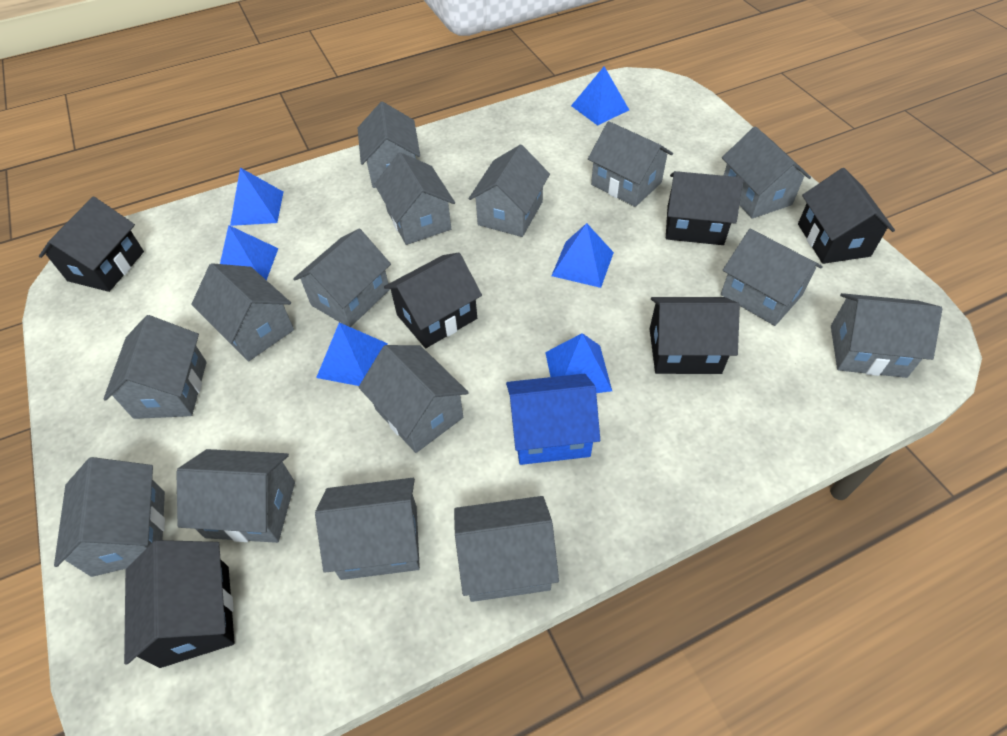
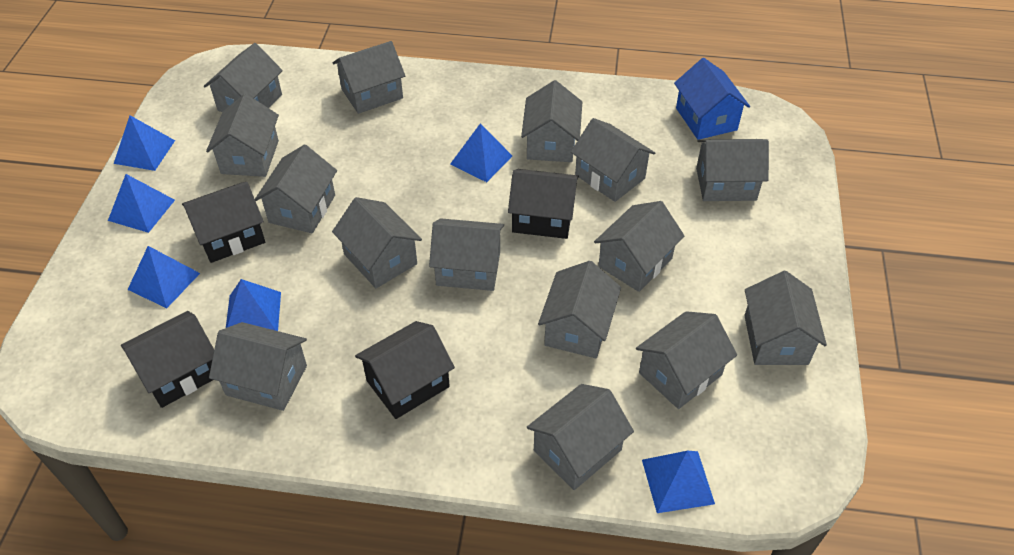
black house: 6 -> 4

